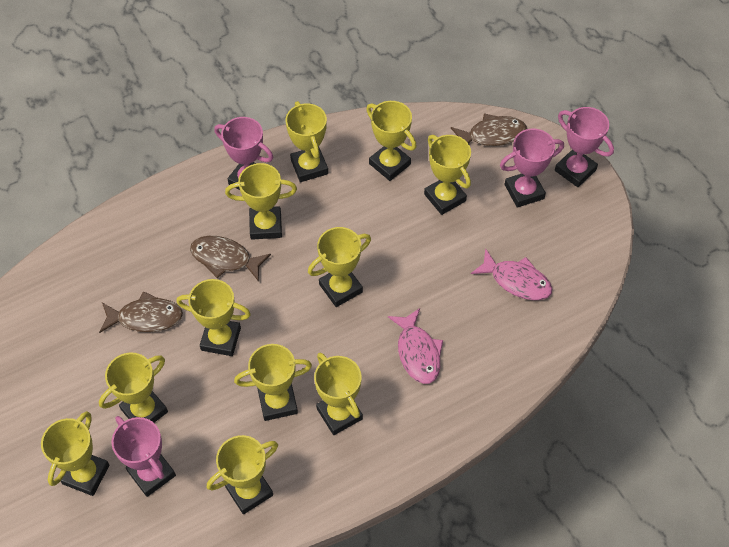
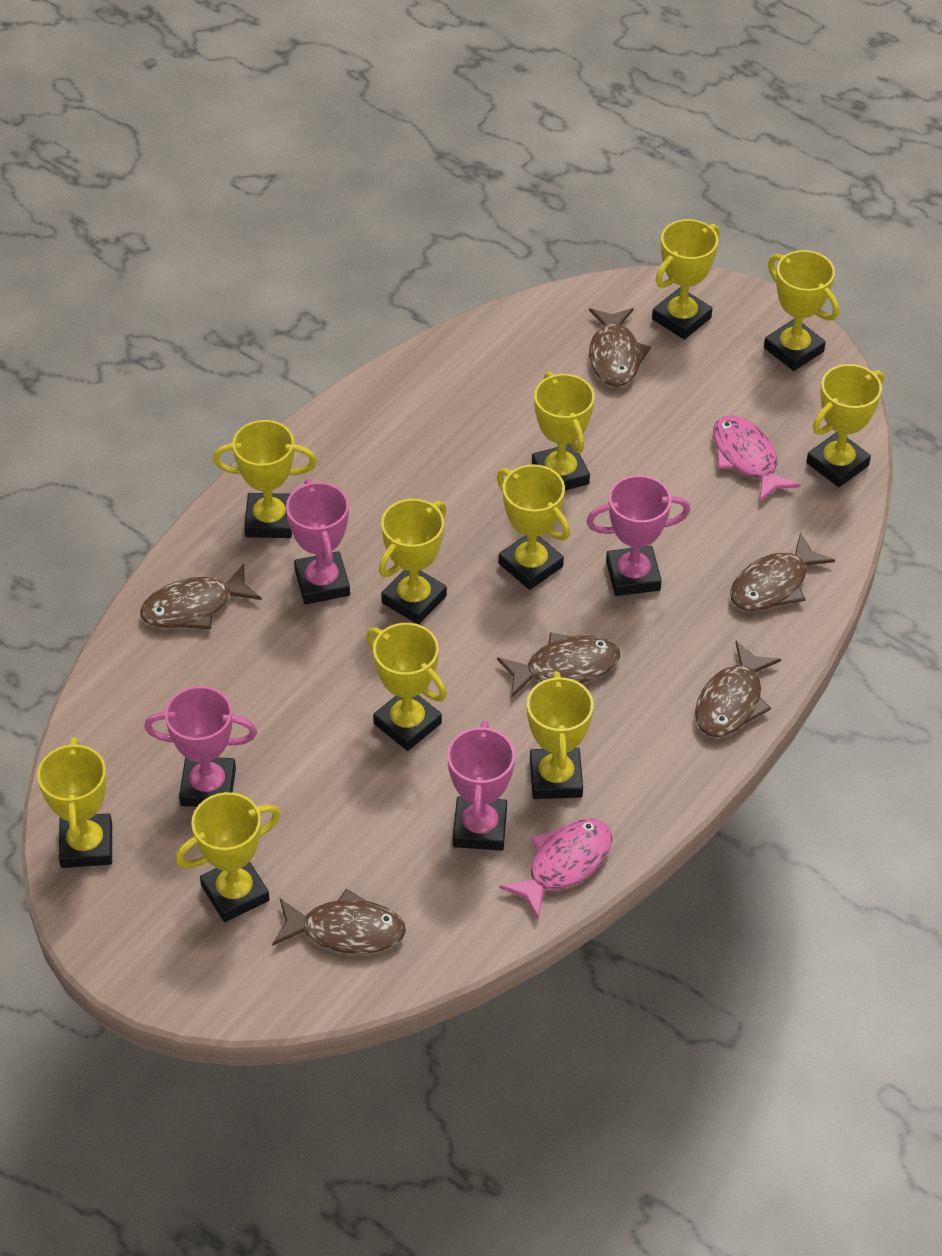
brown fish: 3 -> 6

